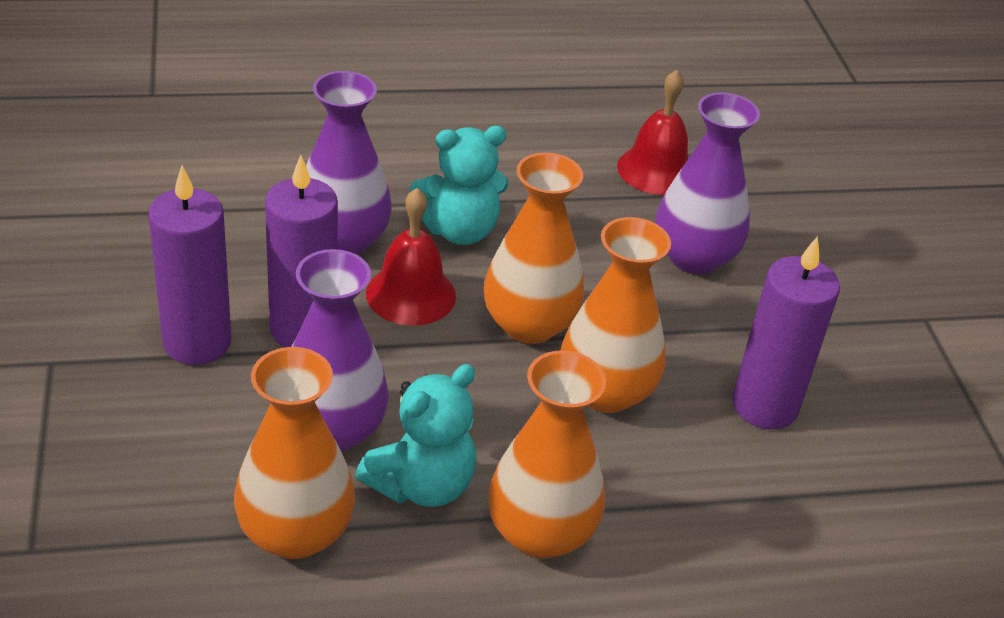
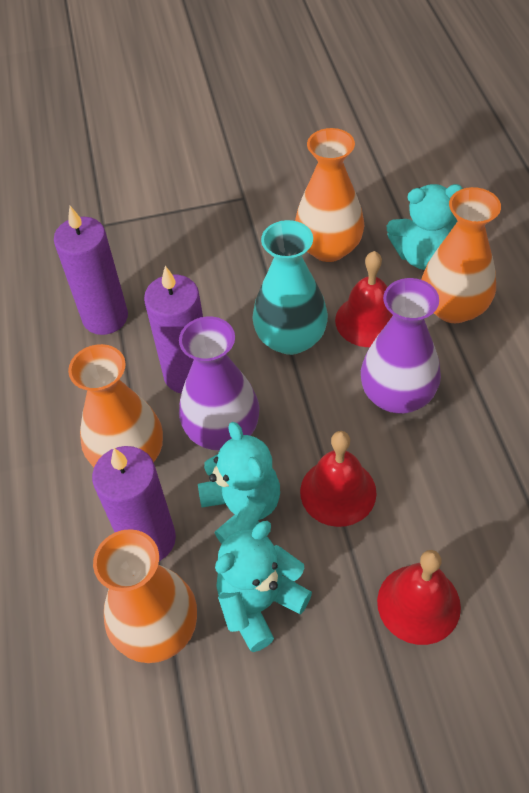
purple vase: 3 -> 2
red bell: 2 -> 3
turquoise teddy bear: 2 -> 3
turquoise vase: 0 -> 1

